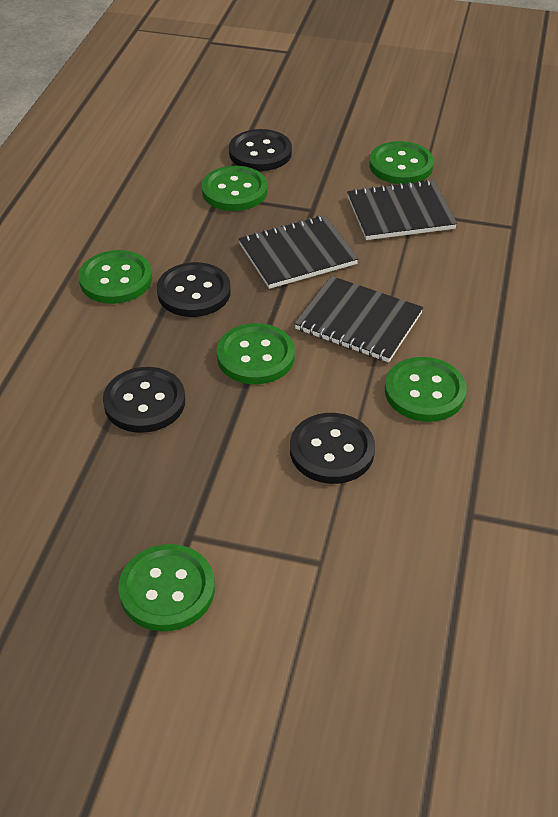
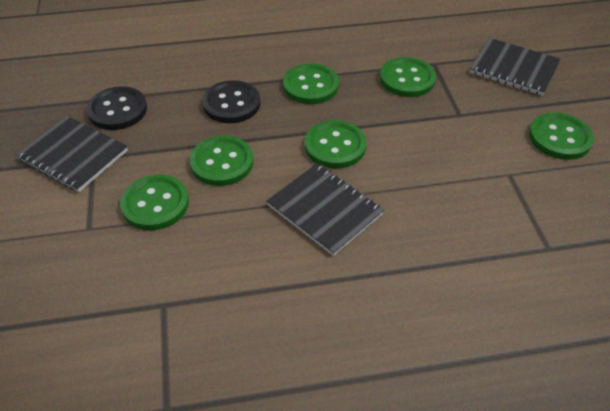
black button: 4 -> 2

